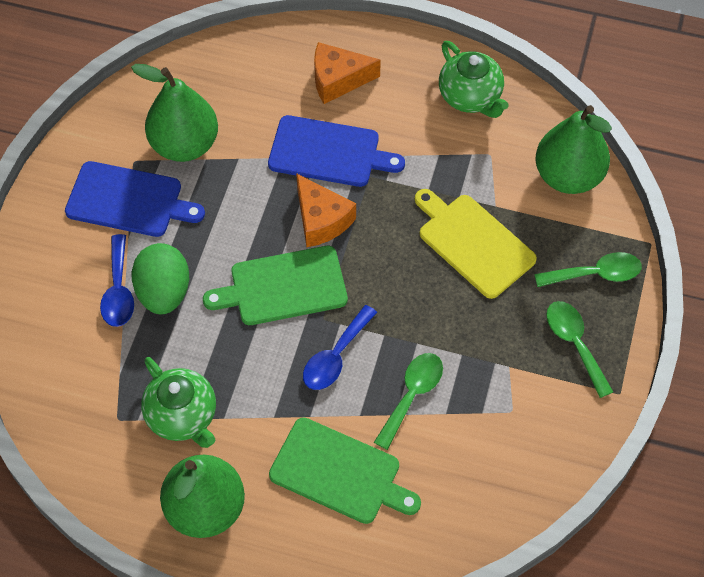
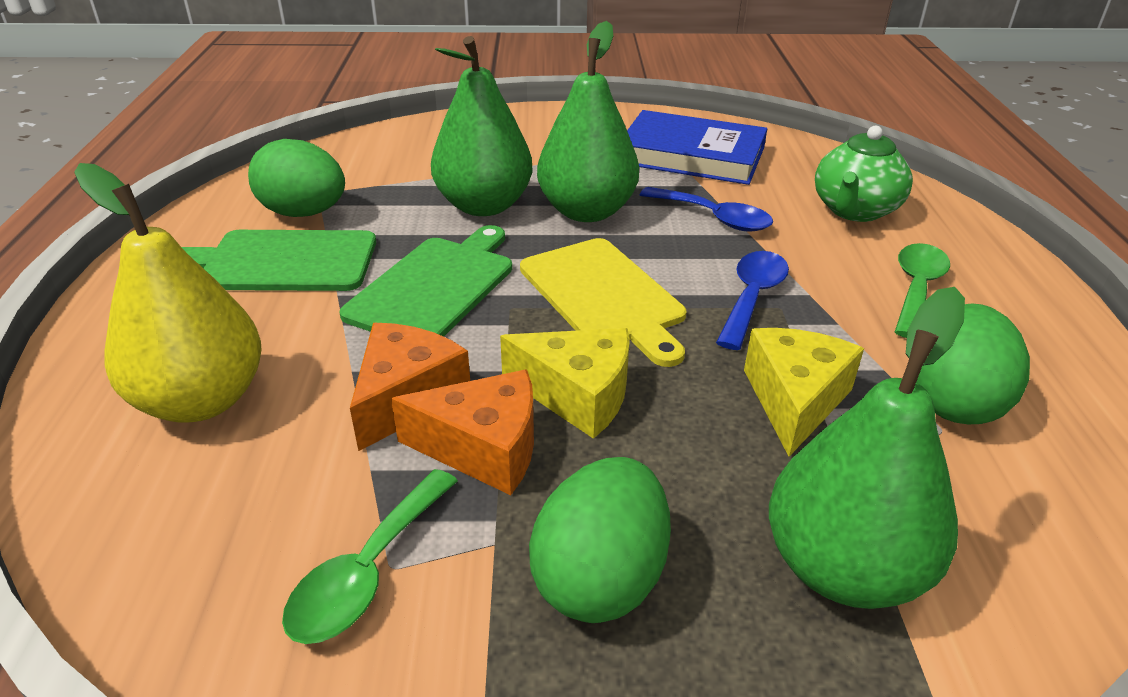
blue book: 0 -> 1
blue cutting board: 2 -> 0
green egg: 1 -> 3
green spoon: 3 -> 2
green teapot: 2 -> 1
yellow cheese: 0 -> 2
yellow pear: 0 -> 1

